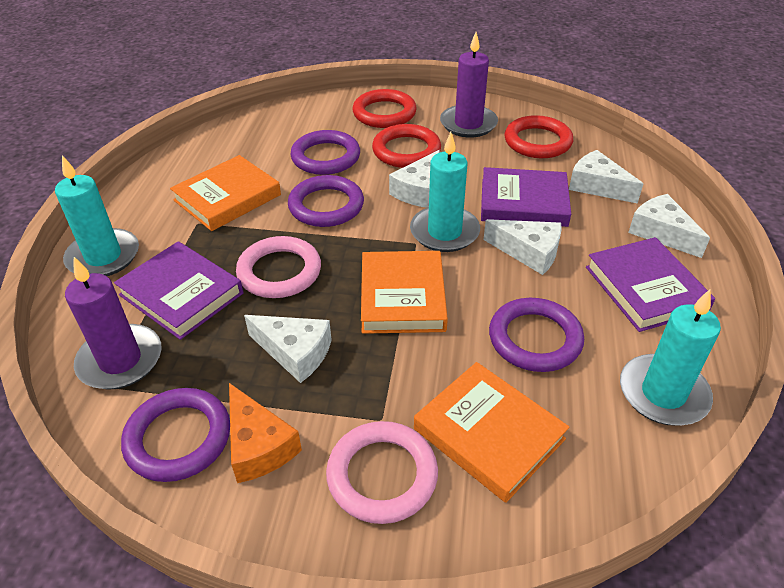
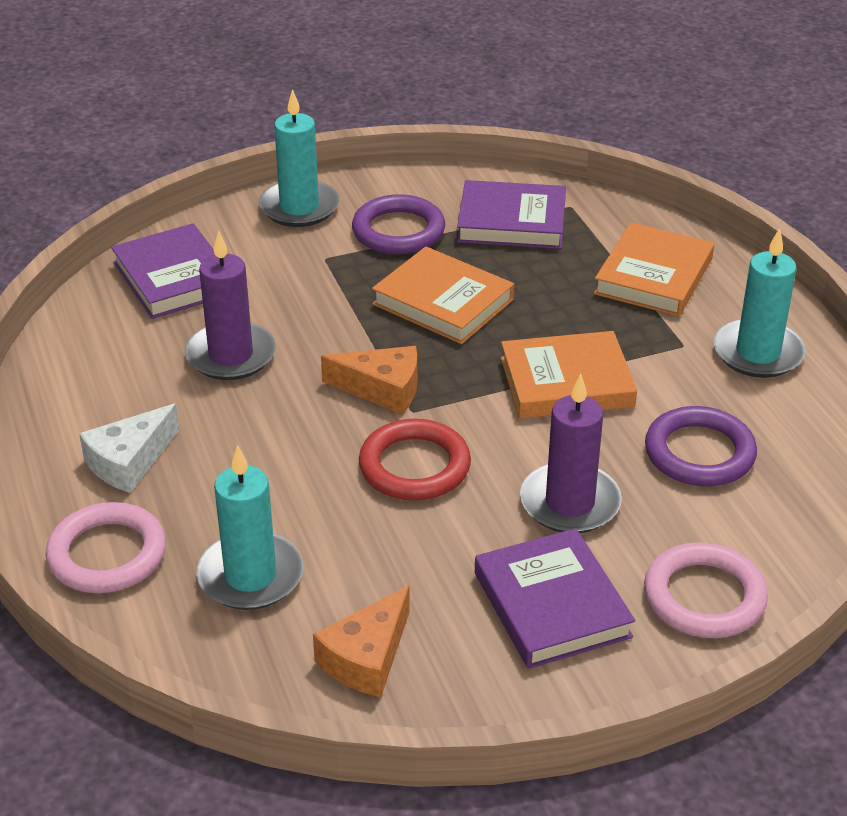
orange cheese: 1 -> 2
purple ring: 4 -> 2
red ring: 3 -> 1
white cheese: 5 -> 1

